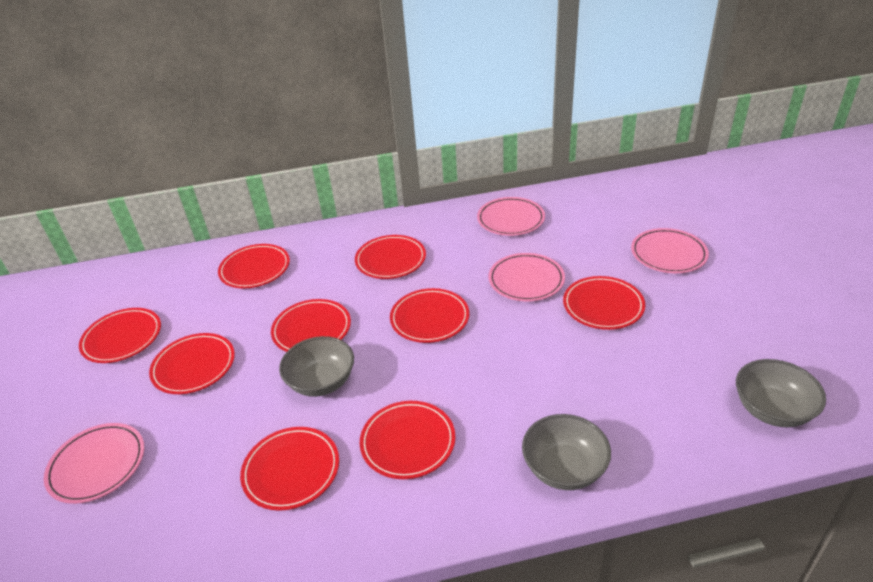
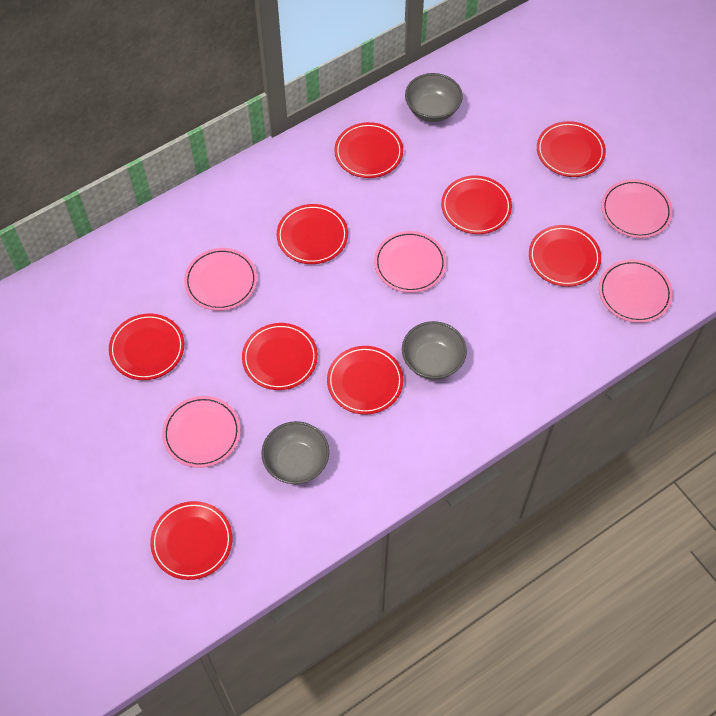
pink plate: 4 -> 5

